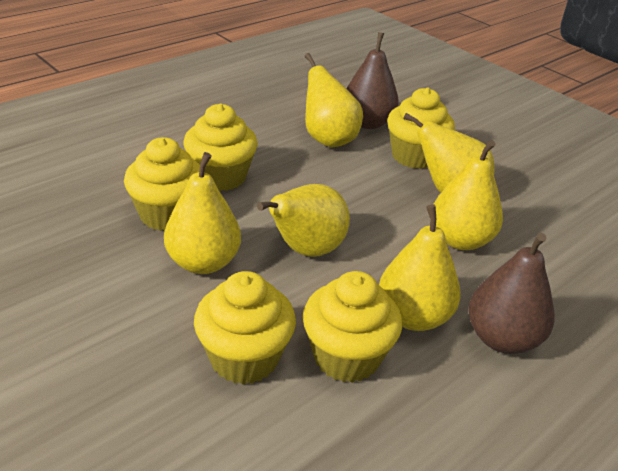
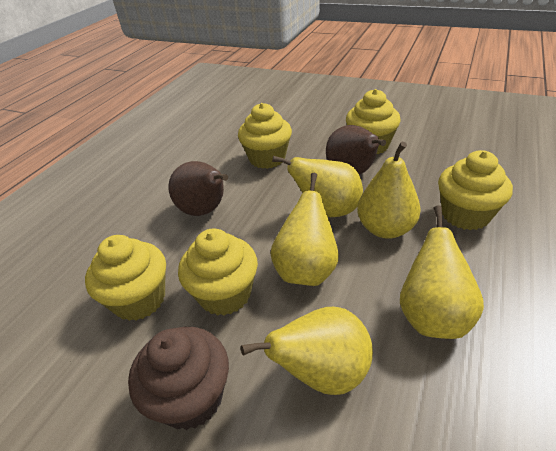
brown cupcake: 0 -> 1
yellow pear: 6 -> 5

